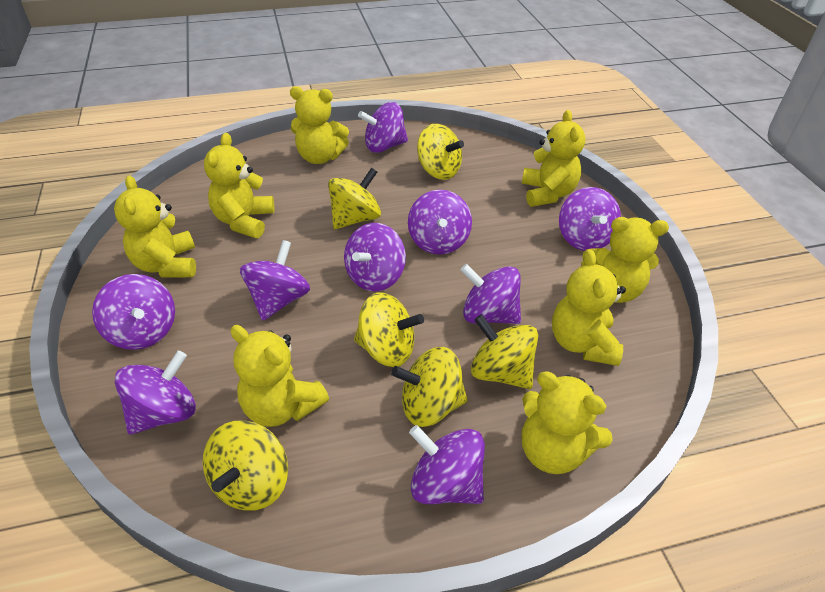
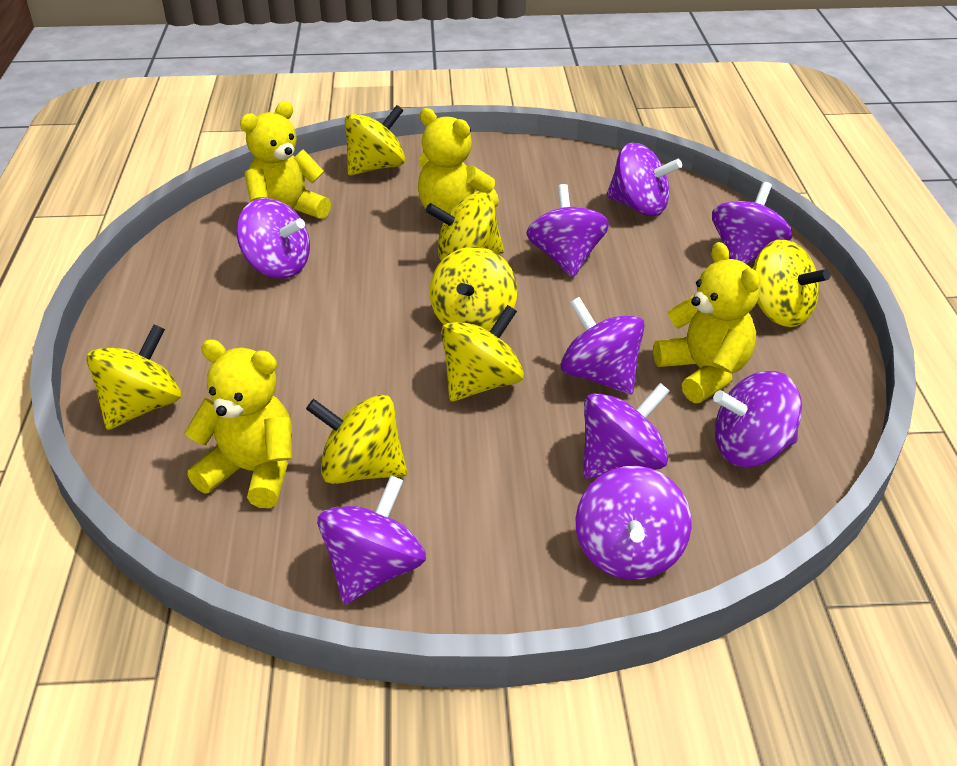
yellow spinning top: 6 -> 7
yellow teddy bear: 8 -> 4

